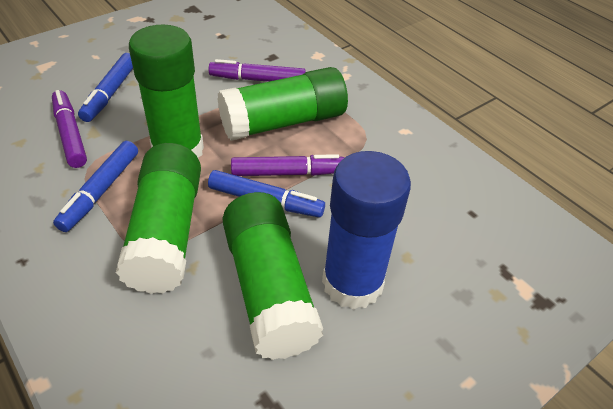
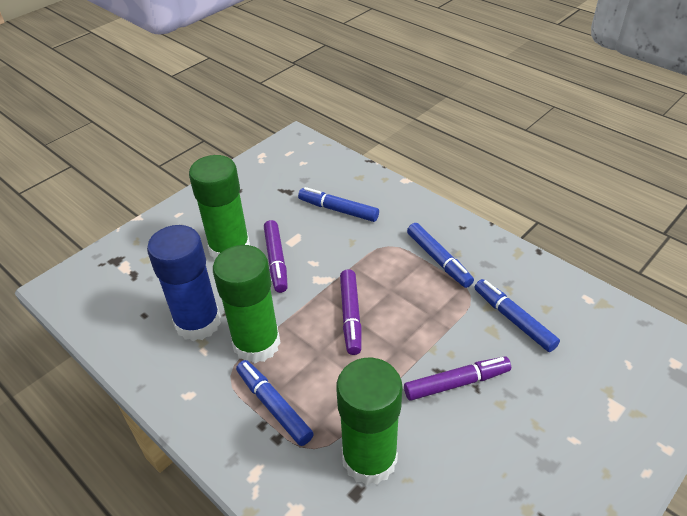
blue marker: 3 -> 4
green glue stick: 4 -> 3

